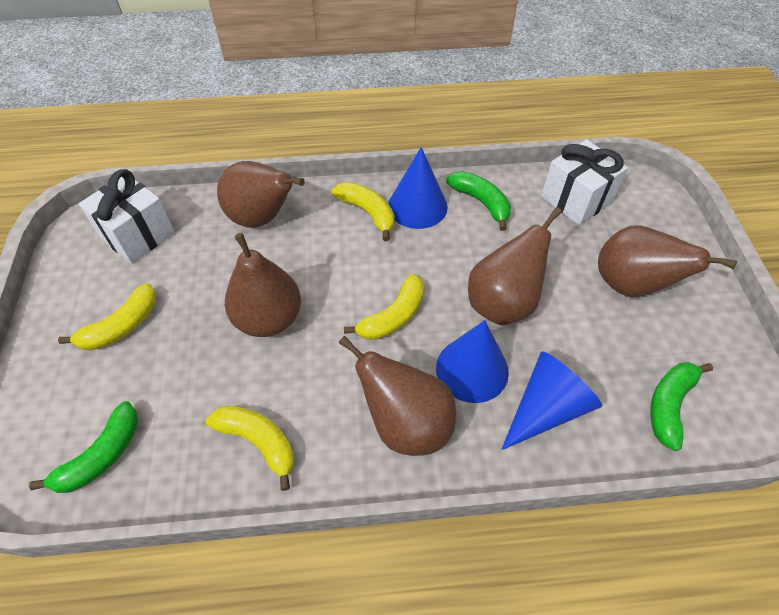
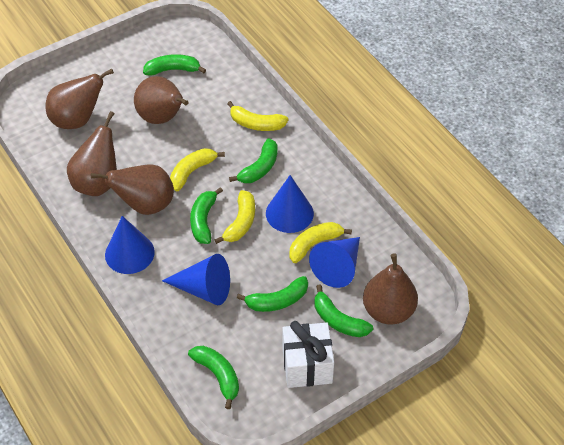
blue cone: 3 -> 4
green banana: 3 -> 6
white gift: 2 -> 1

